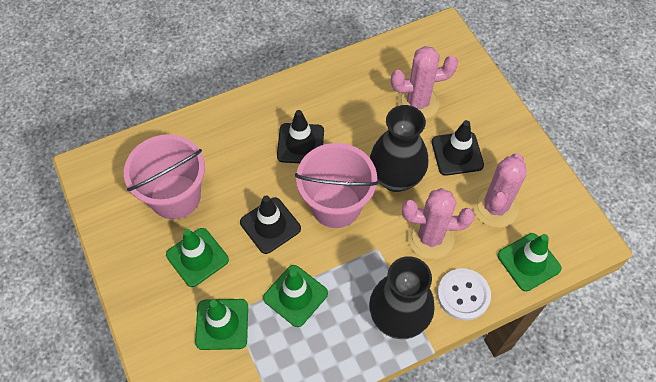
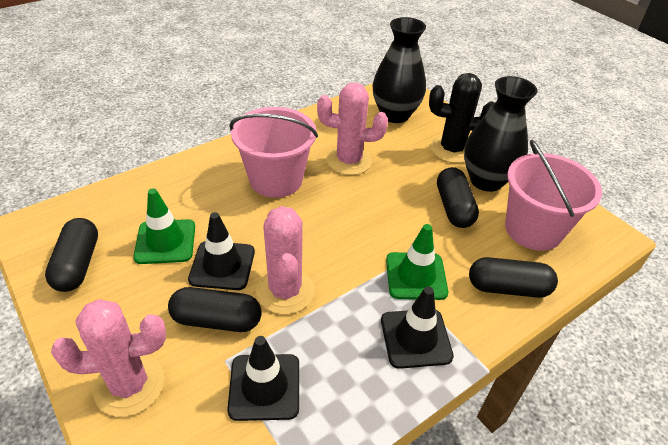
black cactus: 0 -> 1
black capsule: 0 -> 4
green traffic cone: 4 -> 2
white button: 1 -> 0

